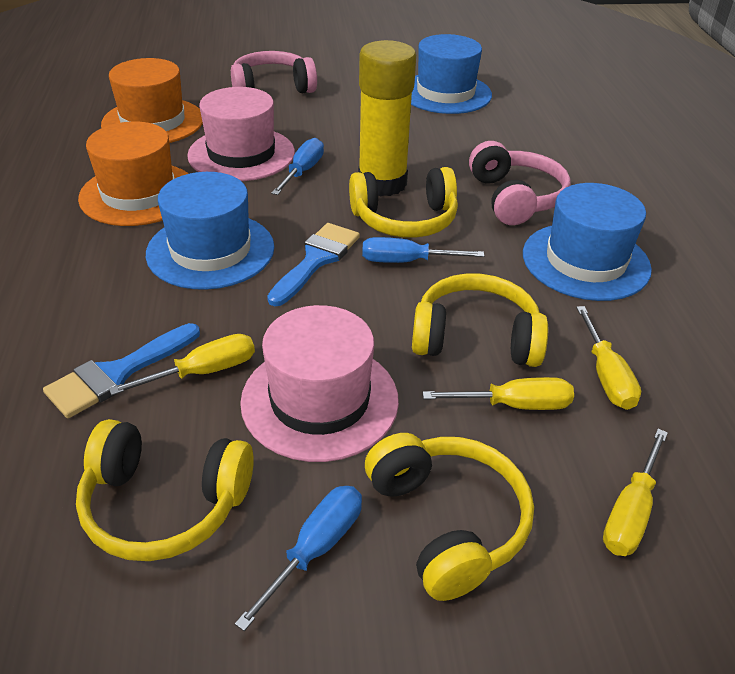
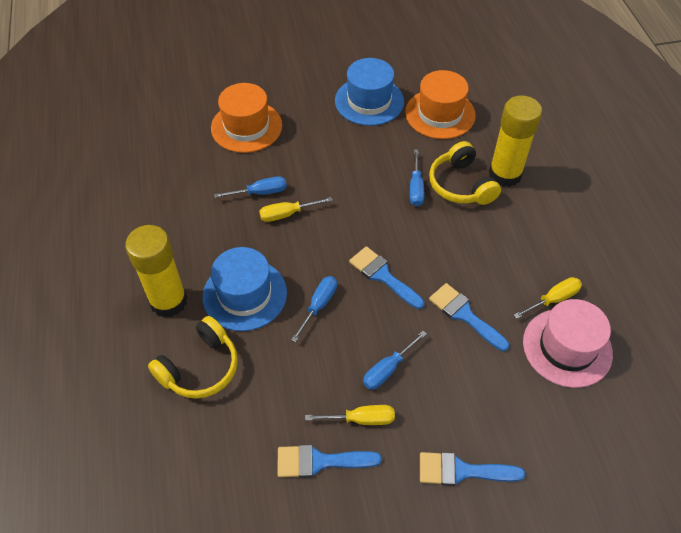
blue brush: 2 -> 4
blue hat: 3 -> 2
blue screwdriver: 3 -> 4
pink hat: 2 -> 1
pink headphones: 2 -> 0
yellow glue stick: 1 -> 2
yellow headphones: 4 -> 2
yellow screwdriver: 4 -> 3

